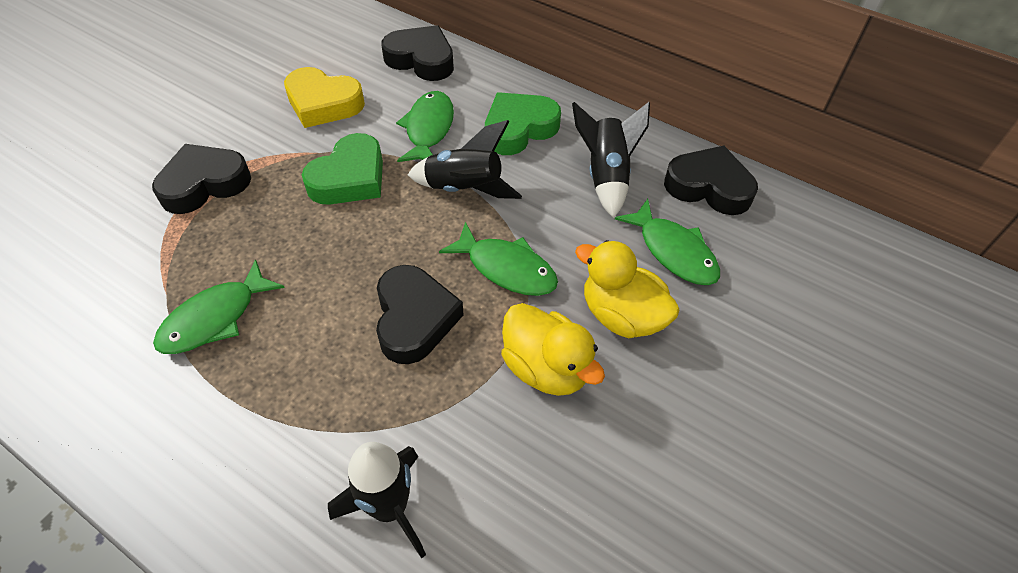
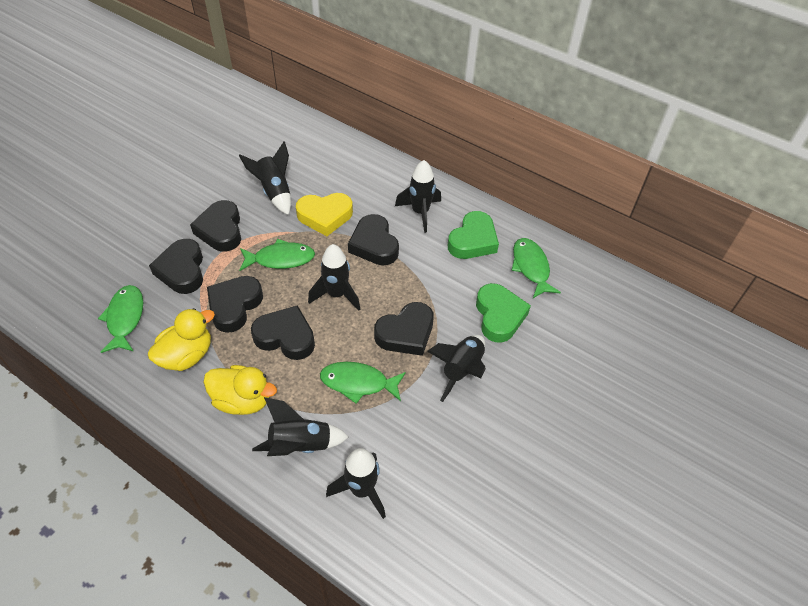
black heart: 4 -> 6
black rocket: 3 -> 6

